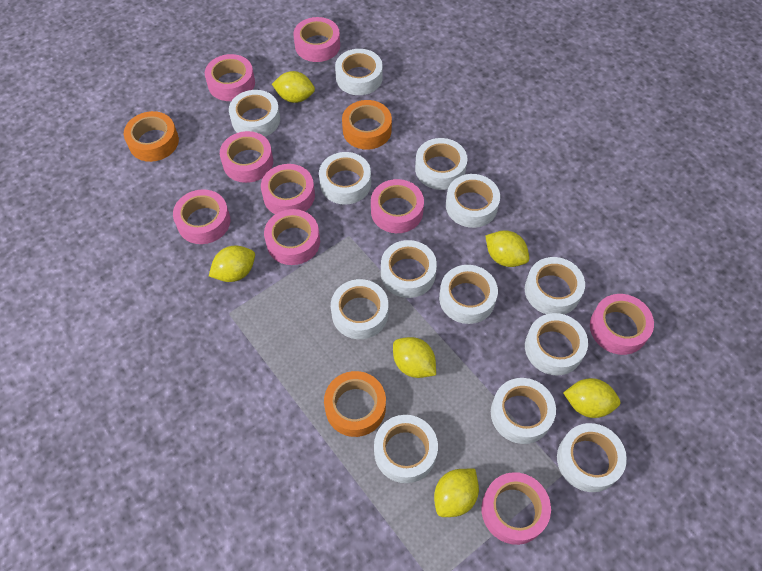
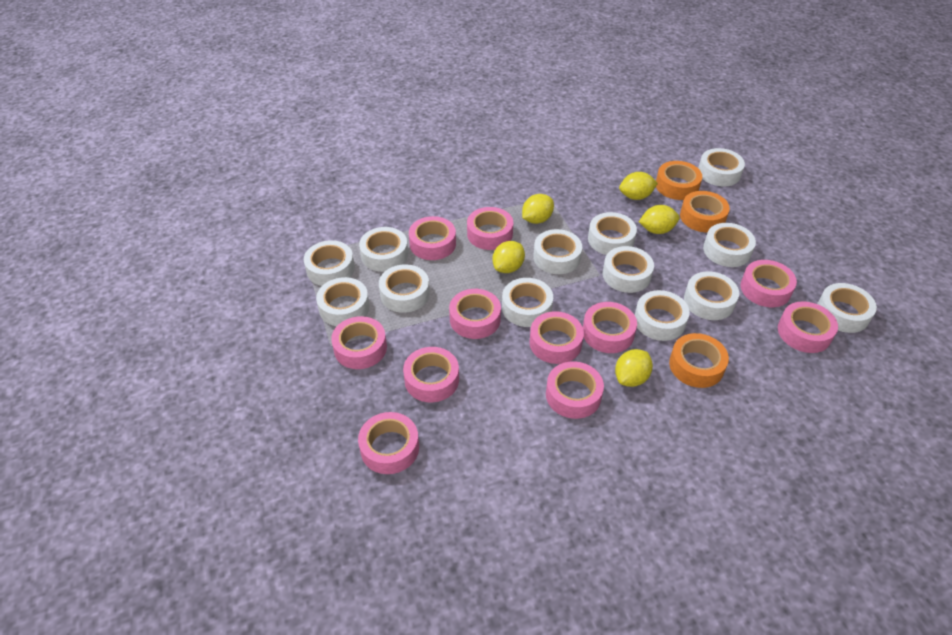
pink tape: 9 -> 11
yellow lemon: 6 -> 5

